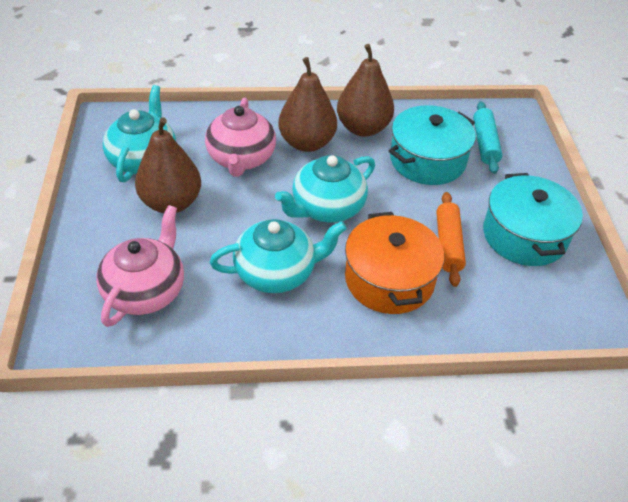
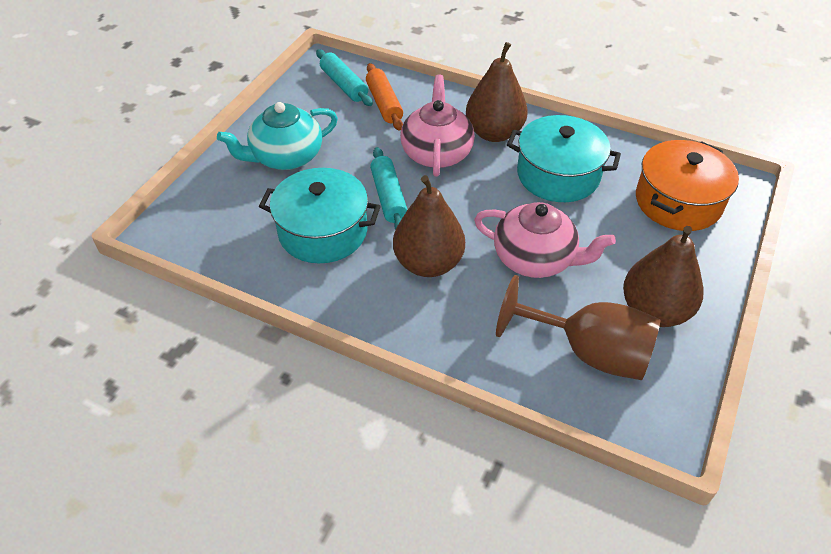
brown goblet: 0 -> 1
turquoise rolling pin: 1 -> 2
turquoise teapot: 3 -> 1

